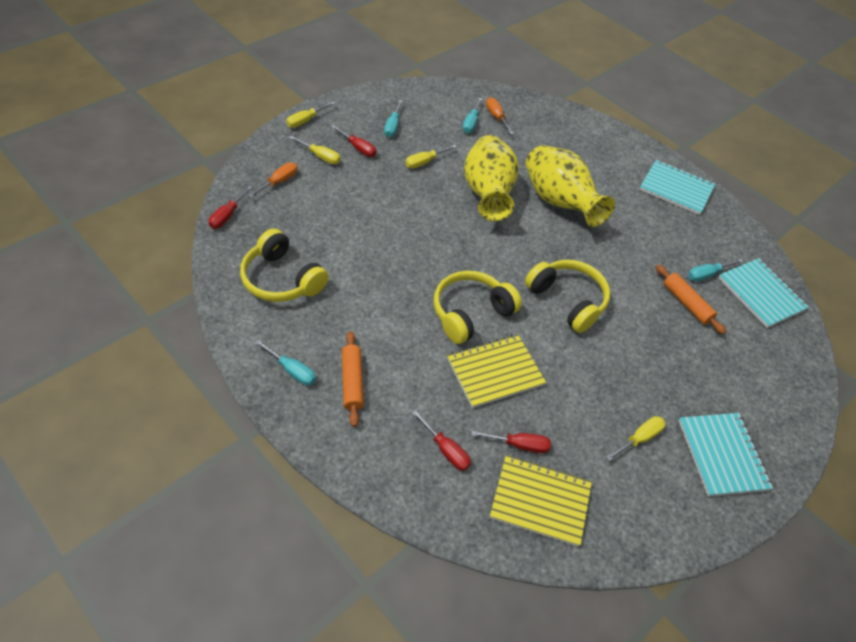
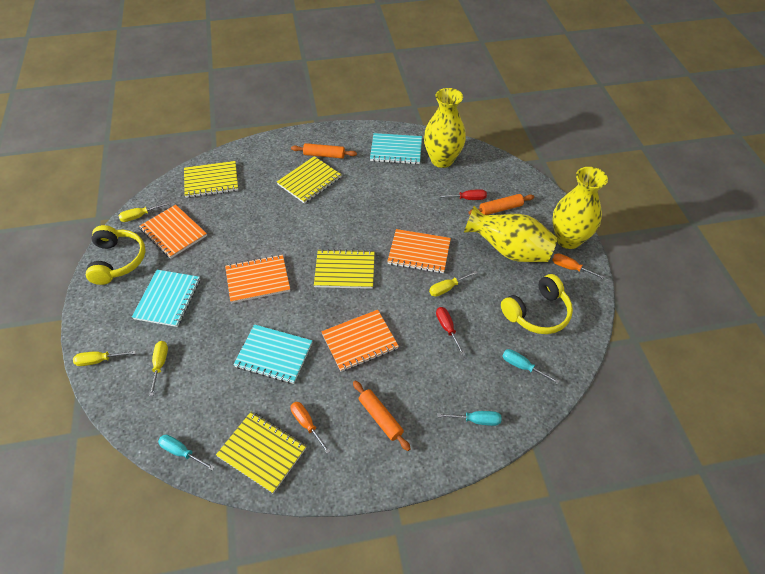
orange notebook: 0 -> 4
orange rolling pin: 2 -> 3
red screwdriver: 4 -> 2
turquoise screwdriver: 4 -> 3
yellow headphones: 3 -> 2
yellow notebook: 2 -> 4
yellow vase: 2 -> 3

